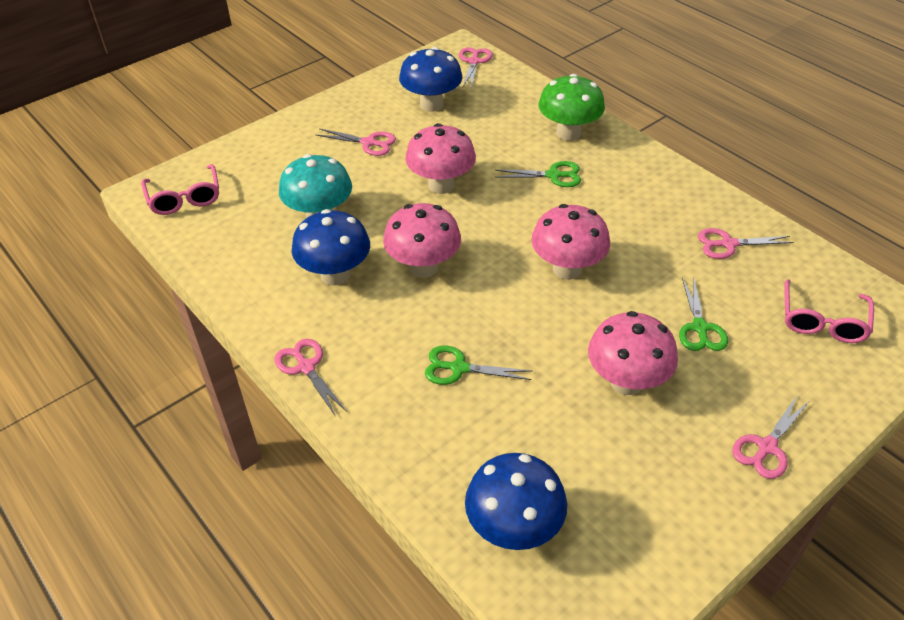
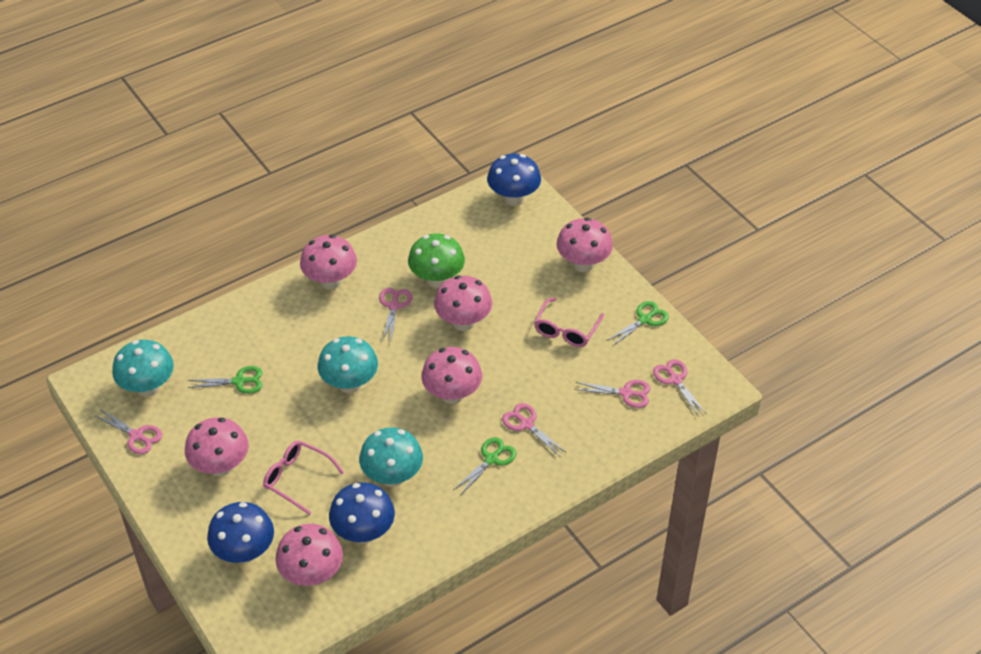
pink mushroom: 4 -> 6
turquoise mushroom: 1 -> 3

